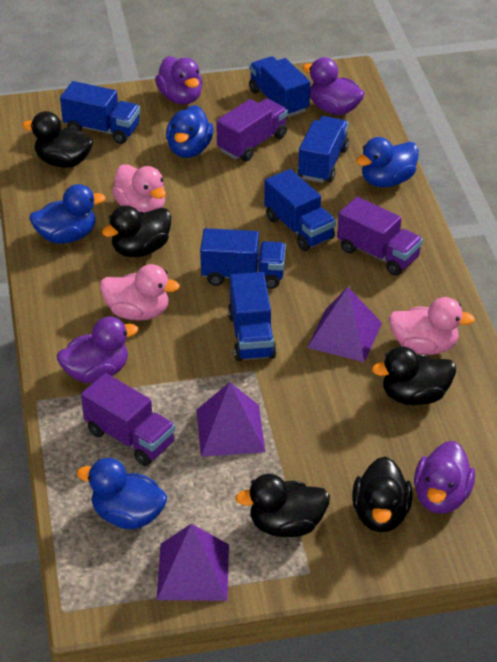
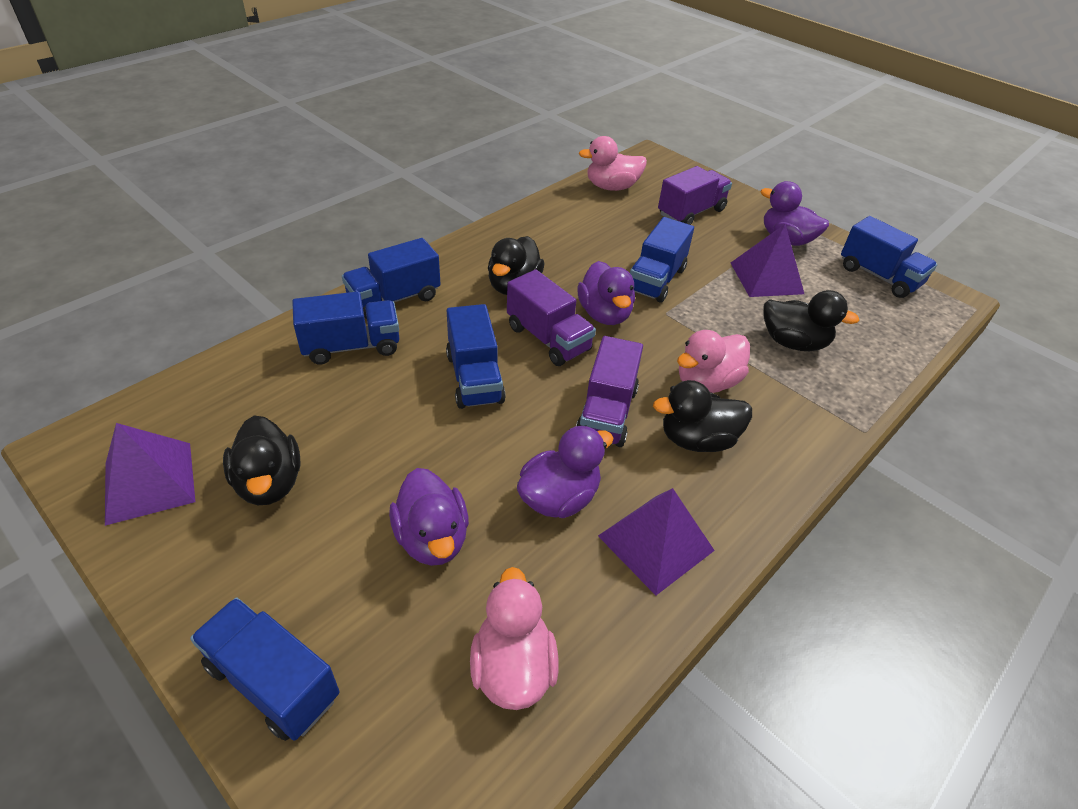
black duck: 5 -> 4
blue duck: 4 -> 0

